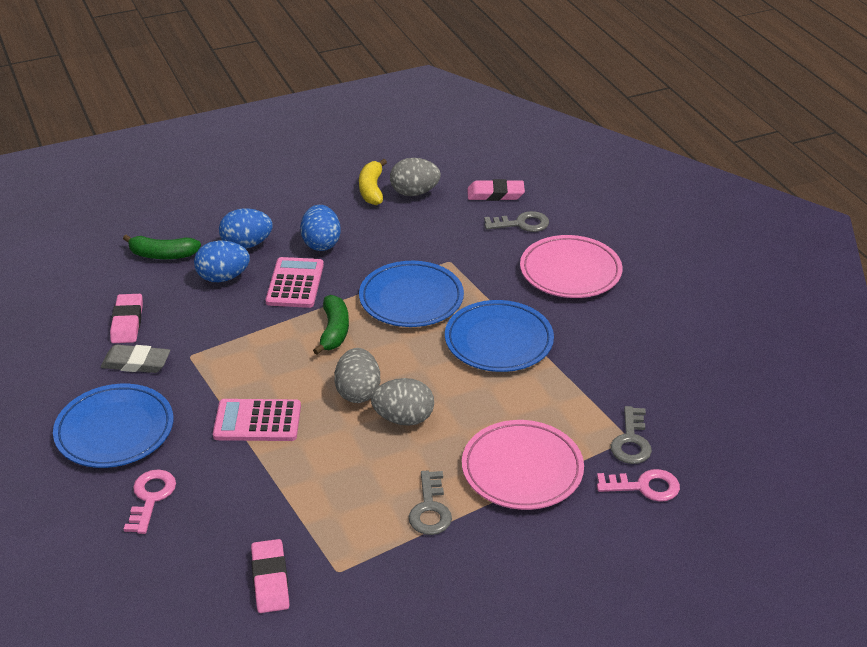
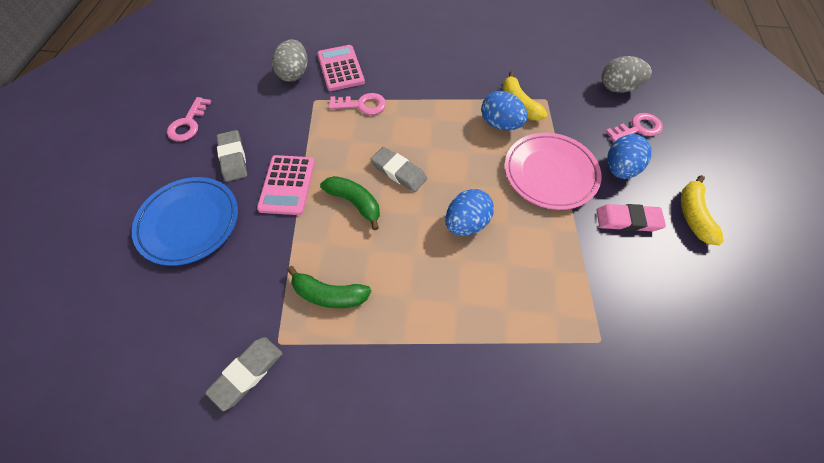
blue plate: 3 -> 1
grey egg: 3 -> 2
grey eraser: 1 -> 3
grey key: 3 -> 0
pink eraser: 3 -> 1
pink key: 2 -> 3
pink plate: 2 -> 1
yellow banana: 1 -> 2

